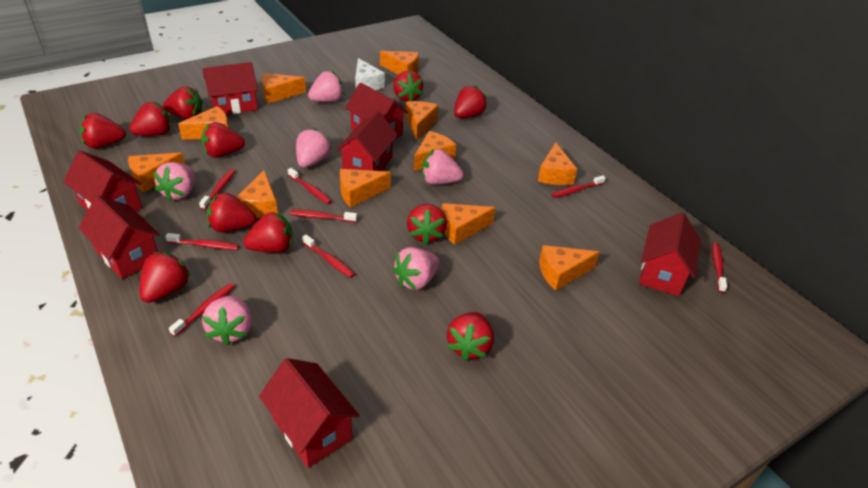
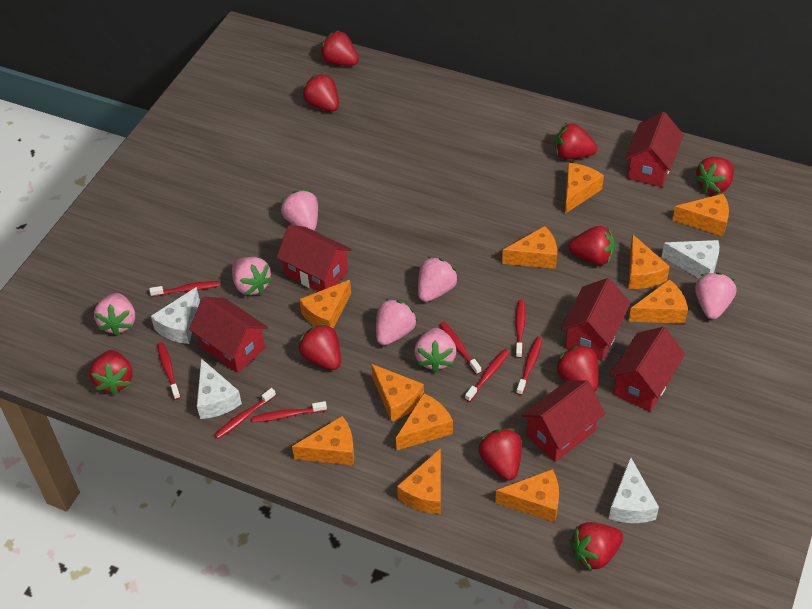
pink strawberry: 6 -> 7
red house: 7 -> 6
red strawberry: 11 -> 10
white cheese: 1 -> 4

